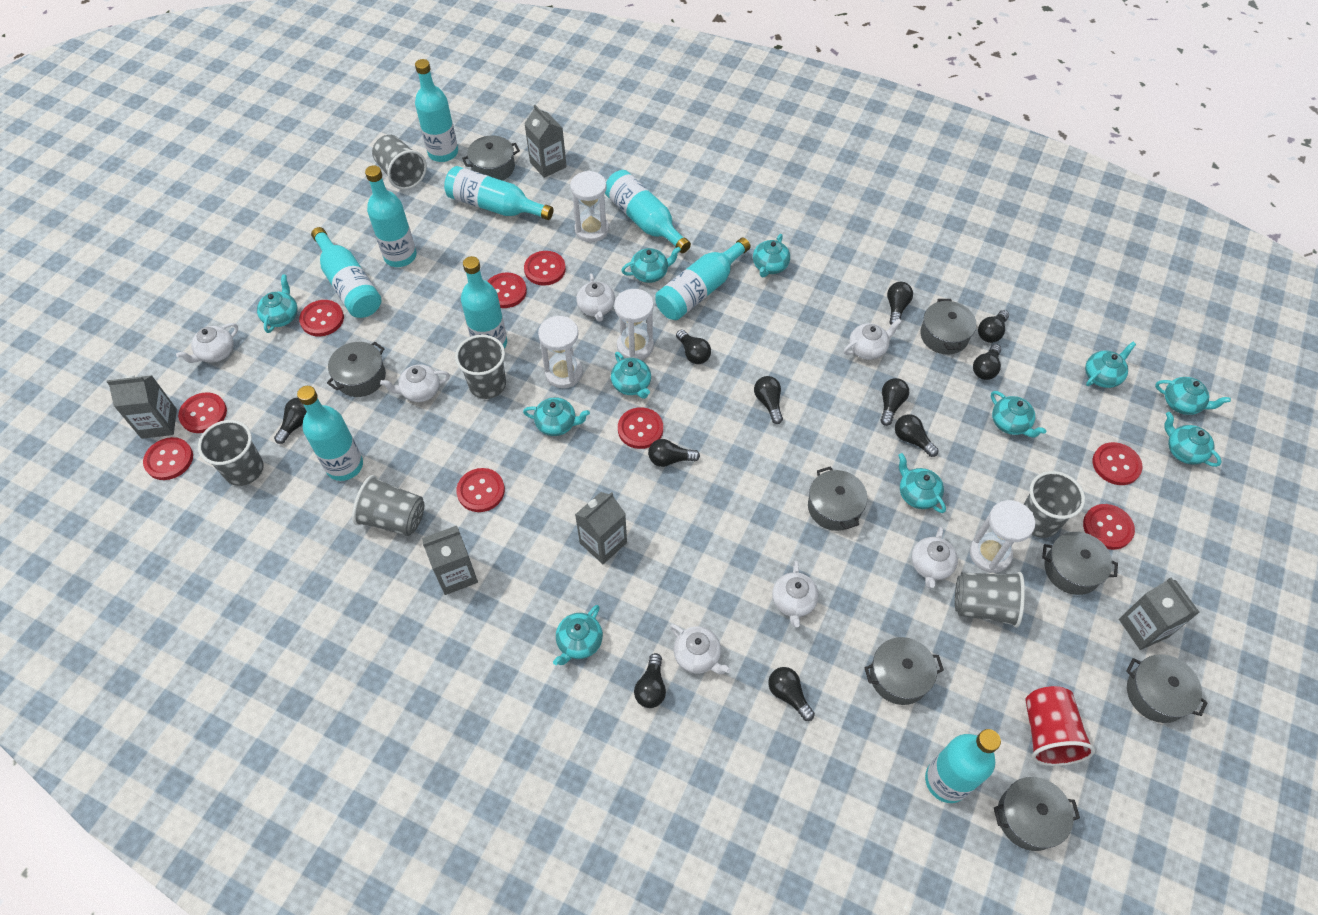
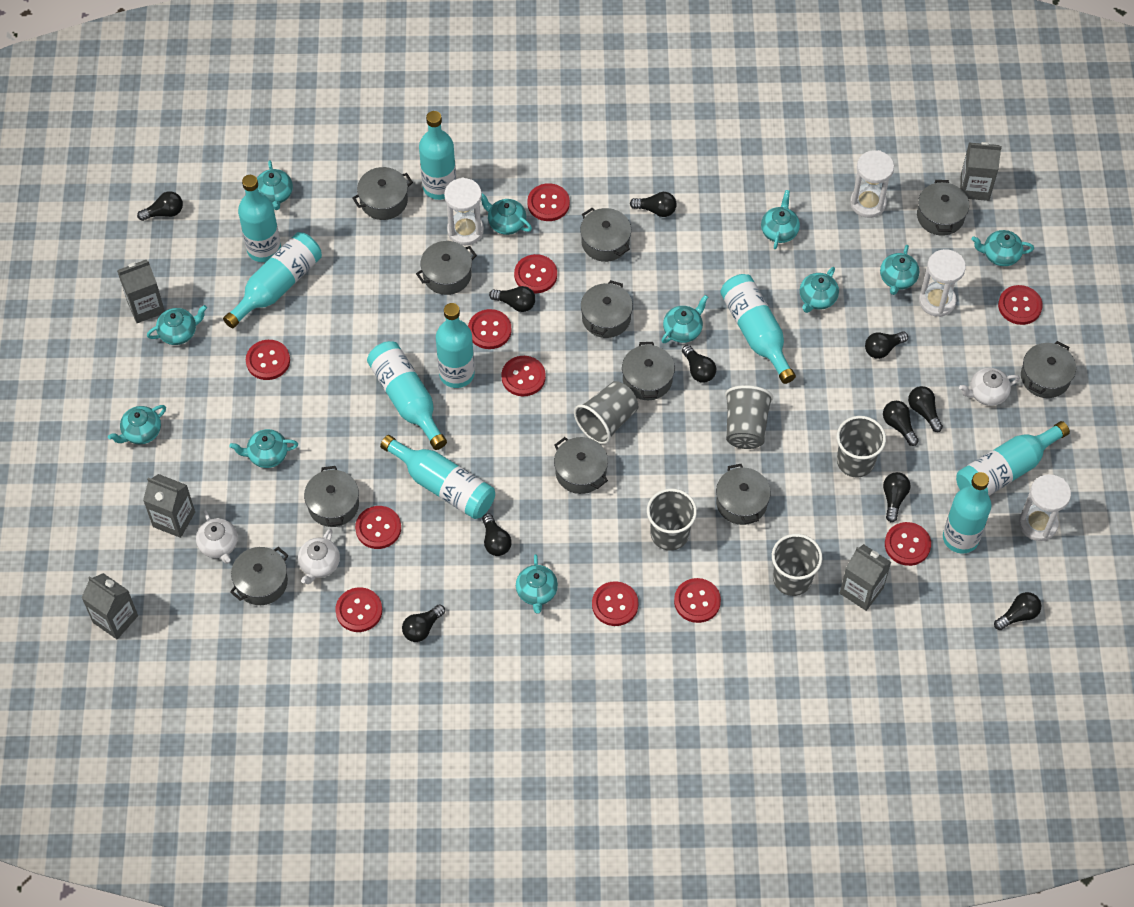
grey cup: 6 -> 5
grey pot: 8 -> 11
red button: 9 -> 11
red cup: 1 -> 0
white teapot: 7 -> 3

